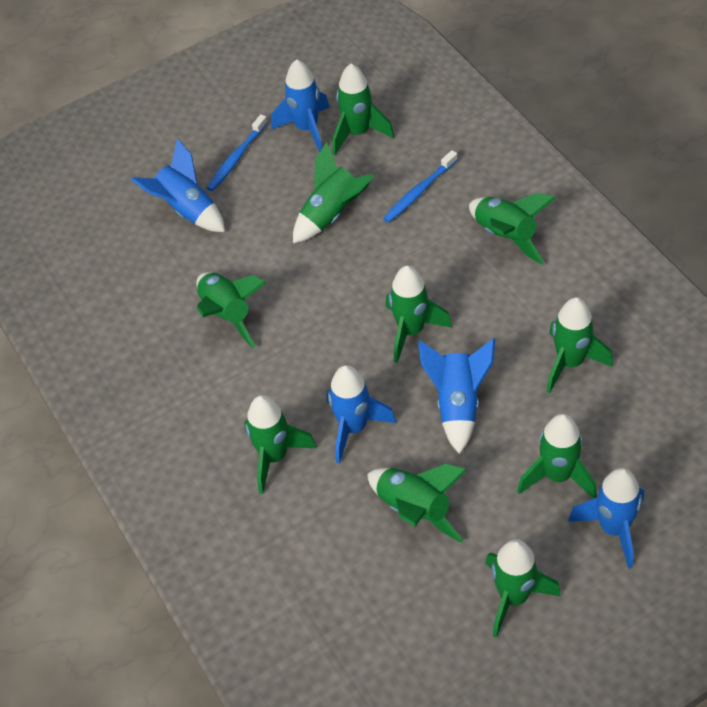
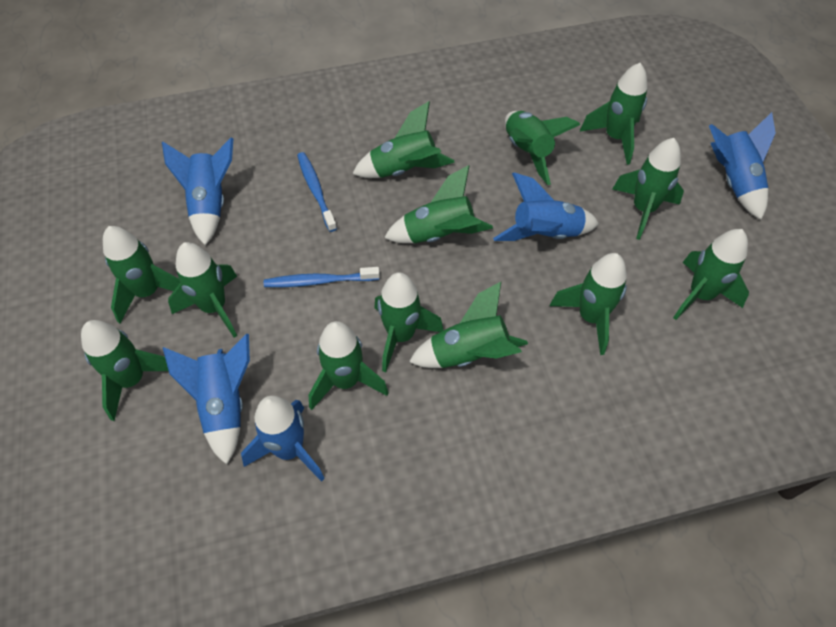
green rocket: 10 -> 13

